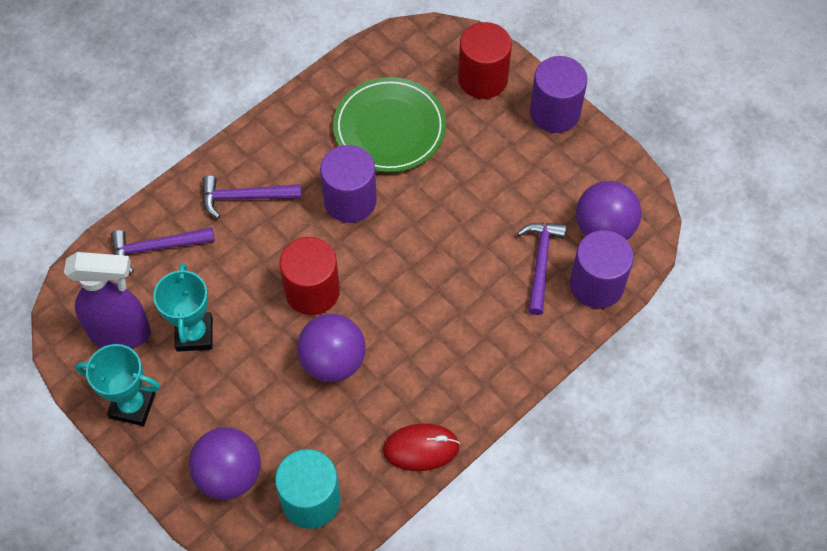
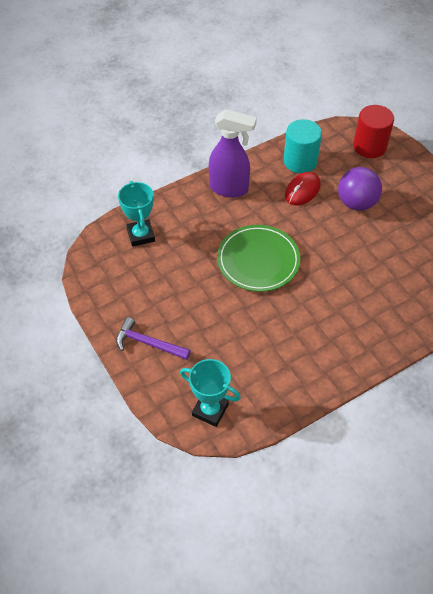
purple ball: 3 -> 1
purple cylinder: 3 -> 0
purple hammer: 3 -> 1
red cylinder: 2 -> 1

